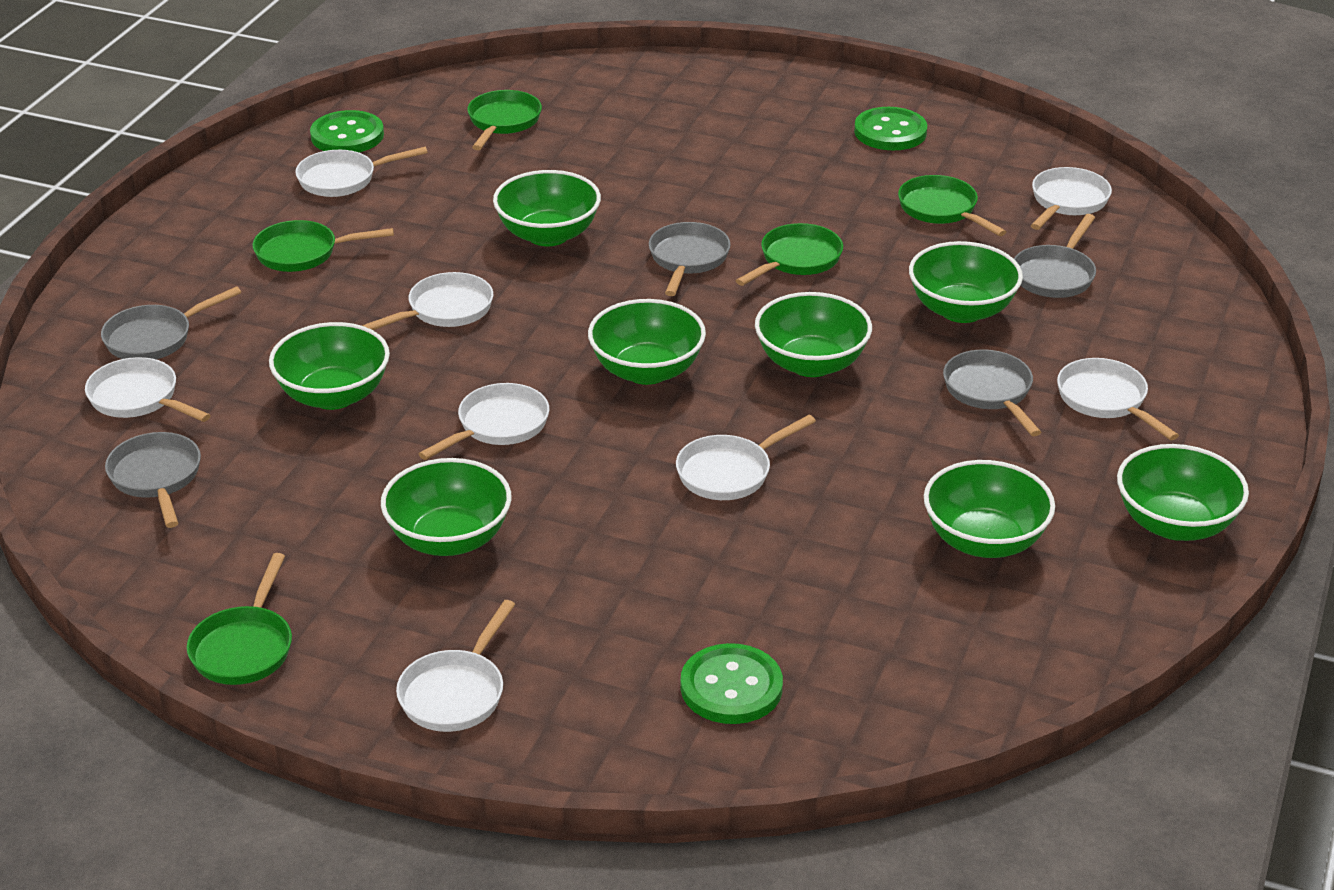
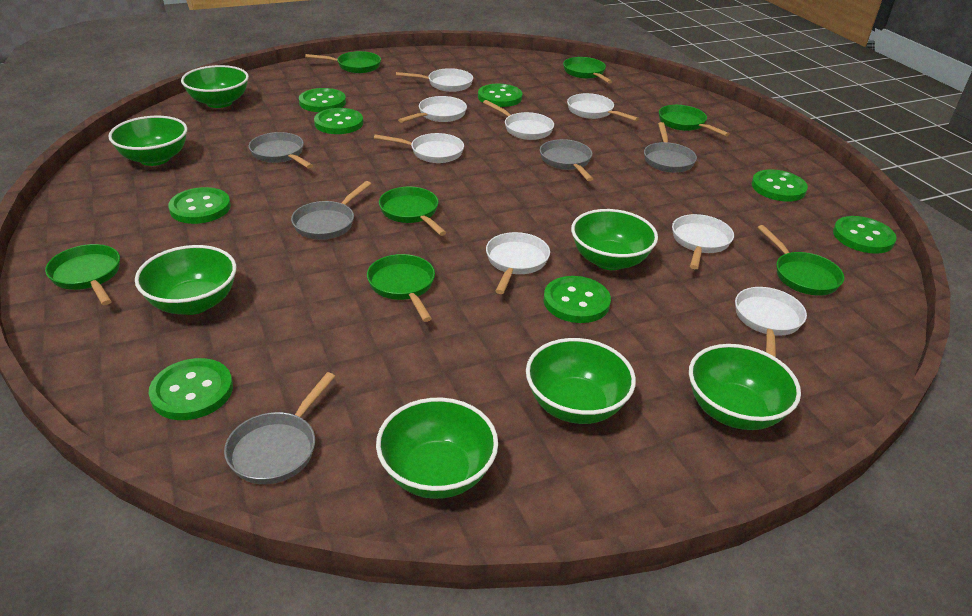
green bowl: 8 -> 7
green button: 3 -> 8
green pan: 5 -> 7

